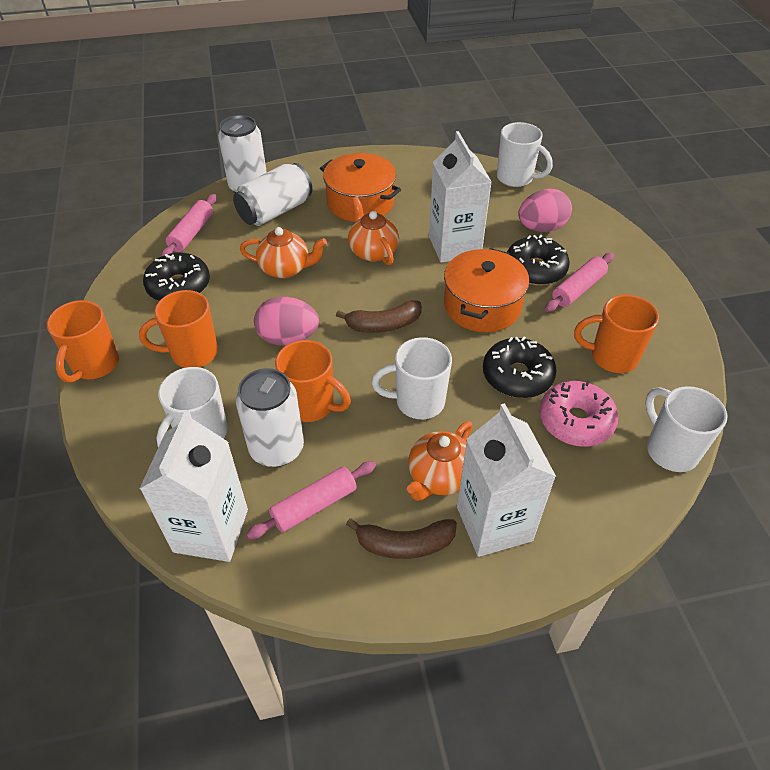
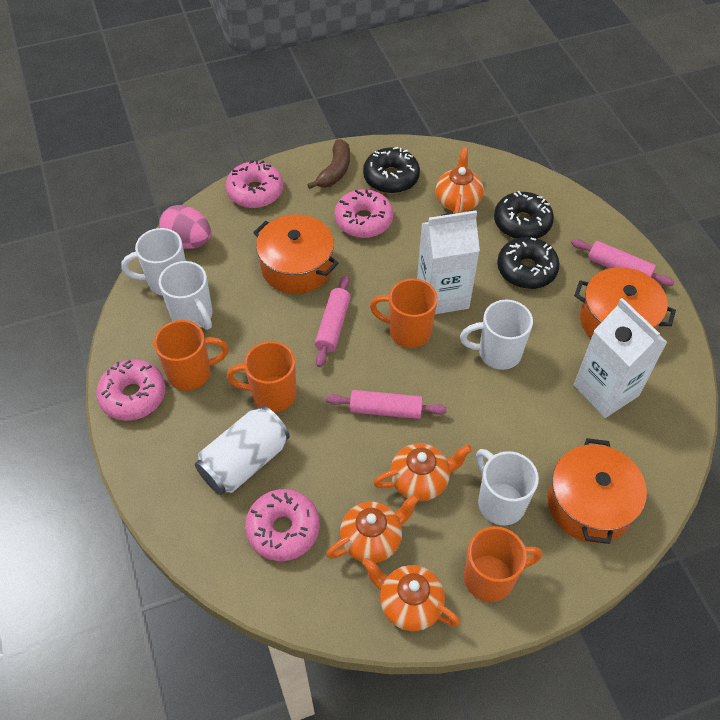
brown banana: 2 -> 1
orange pot: 2 -> 3
orange teapot: 3 -> 4
pink donut: 1 -> 4
pink egg: 2 -> 1
white can: 3 -> 1
white carton: 3 -> 2

